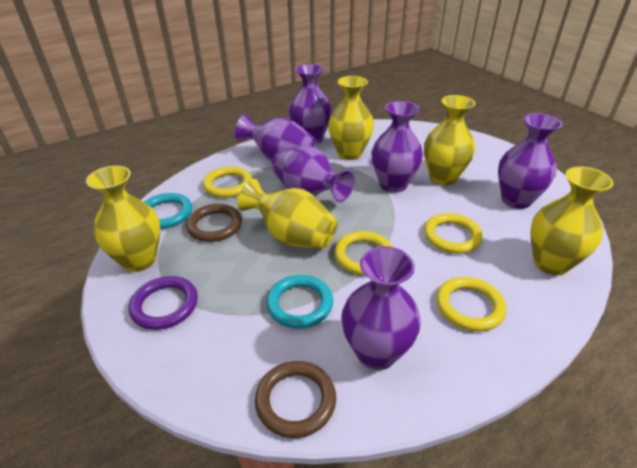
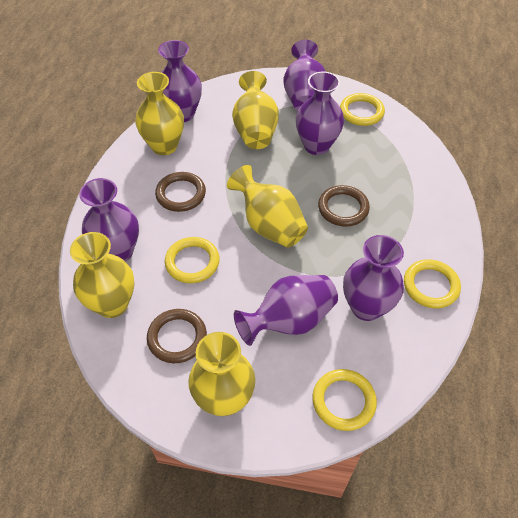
brown ring: 2 -> 3
purple ring: 1 -> 0
turquoise ring: 2 -> 0

